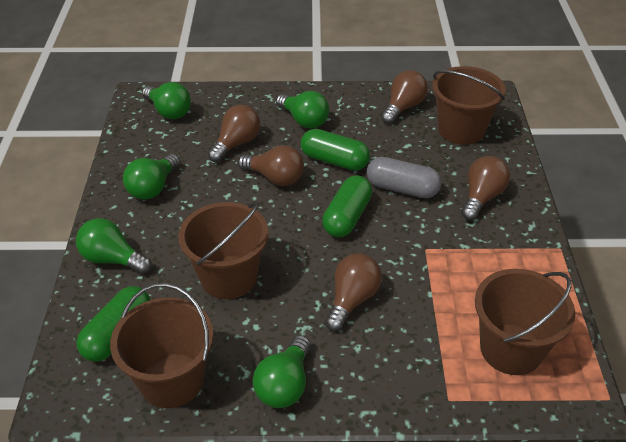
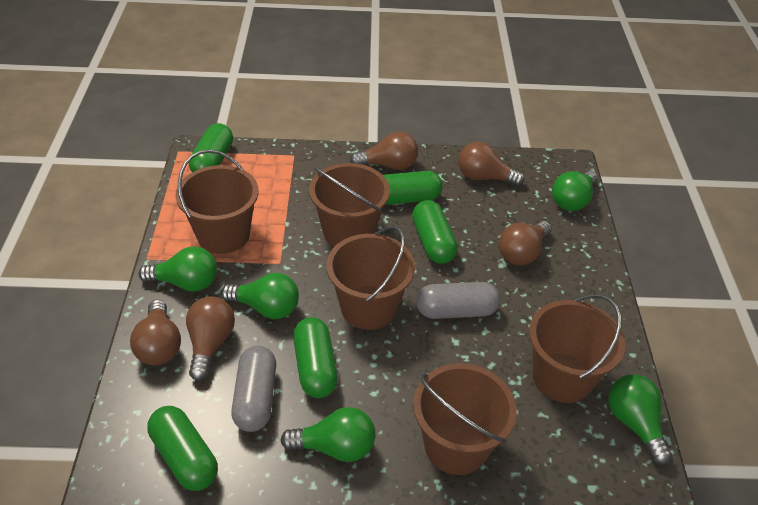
brown bucket: 4 -> 5
green capsule: 3 -> 5
grey capsule: 1 -> 2

